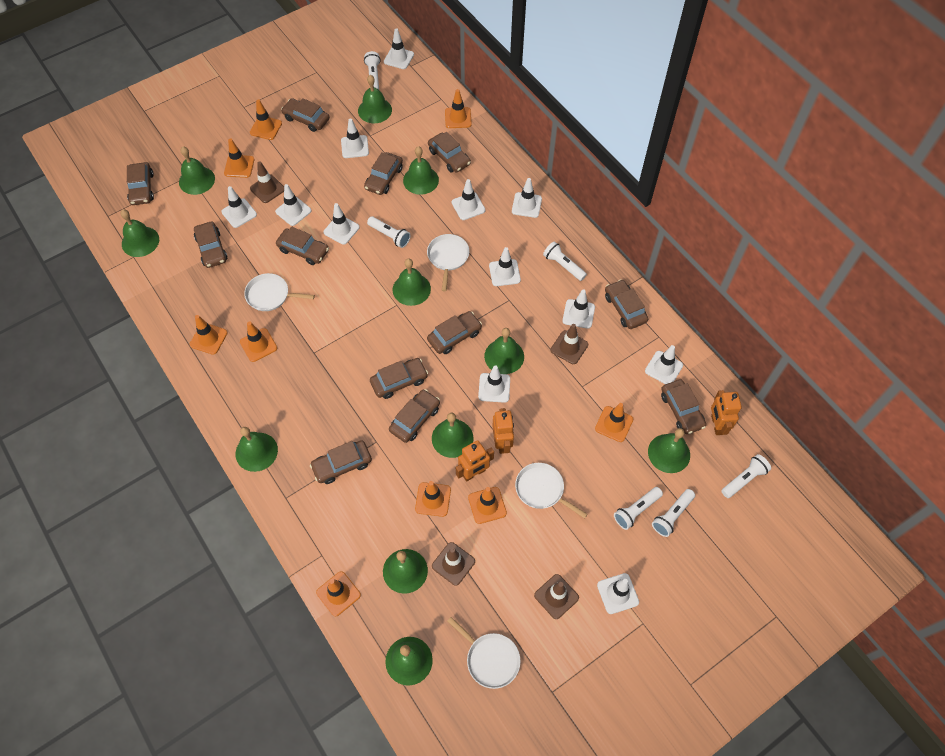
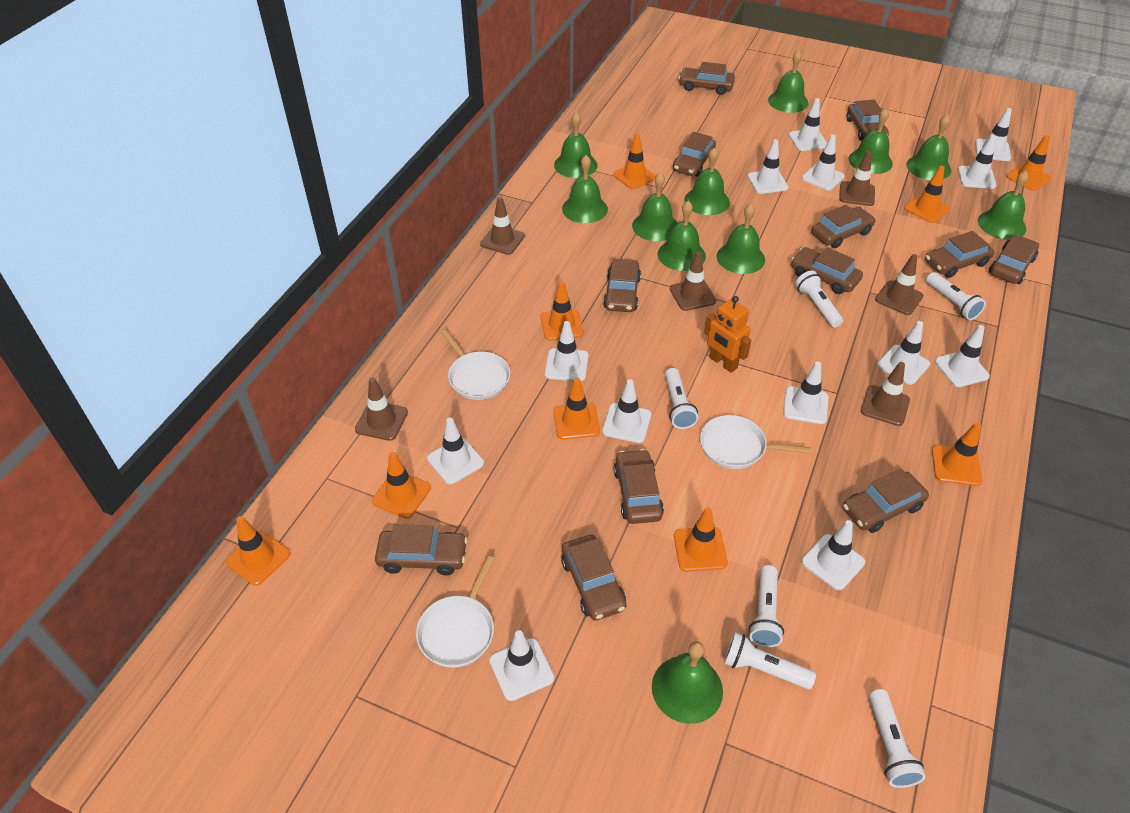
brown traffic cone: 4 -> 6
orange robot: 3 -> 1
white pan: 4 -> 3
white traffic cone: 12 -> 13

